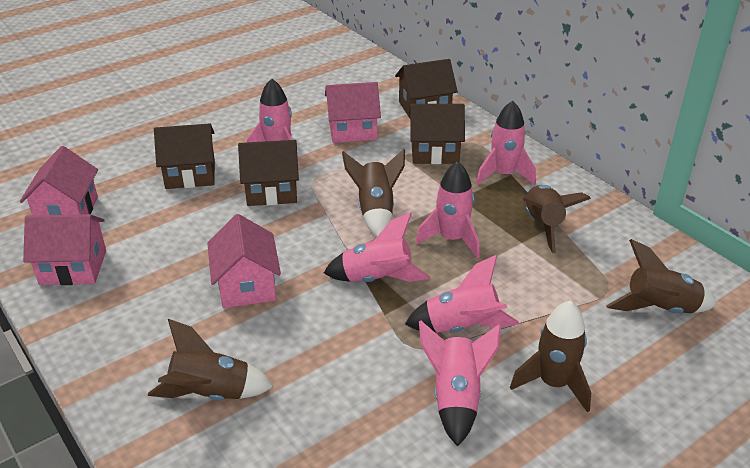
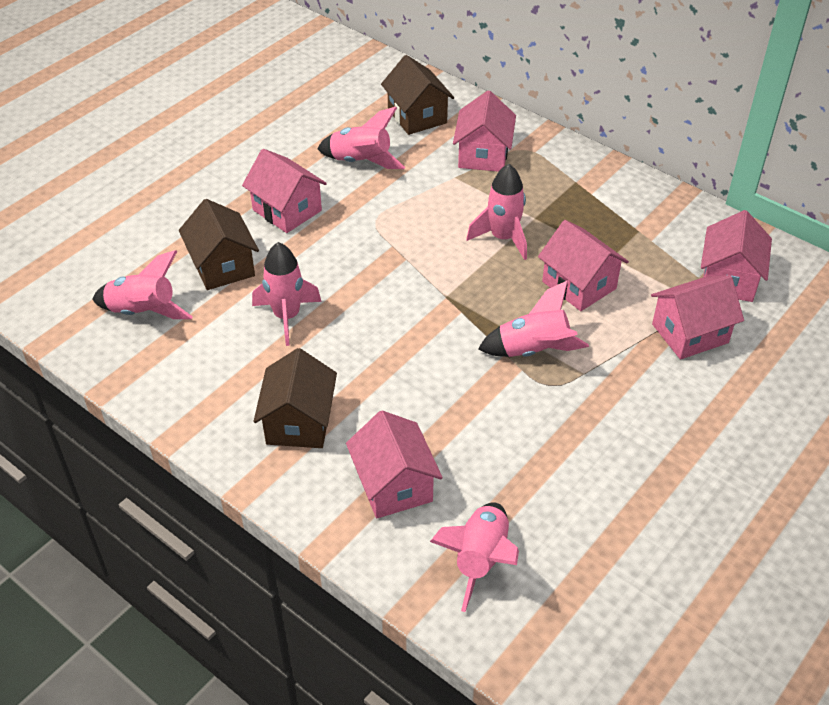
brown house: 4 -> 3
brown rocket: 5 -> 0
pink house: 4 -> 6

